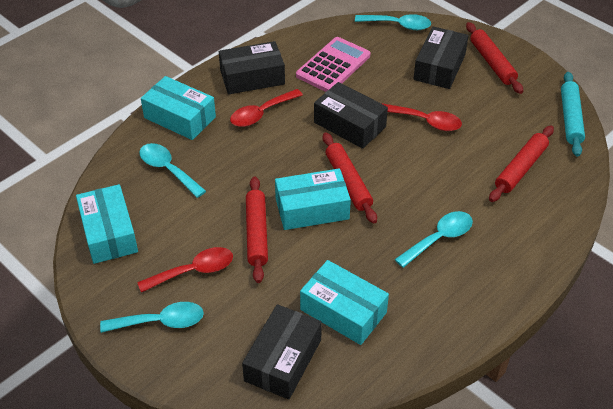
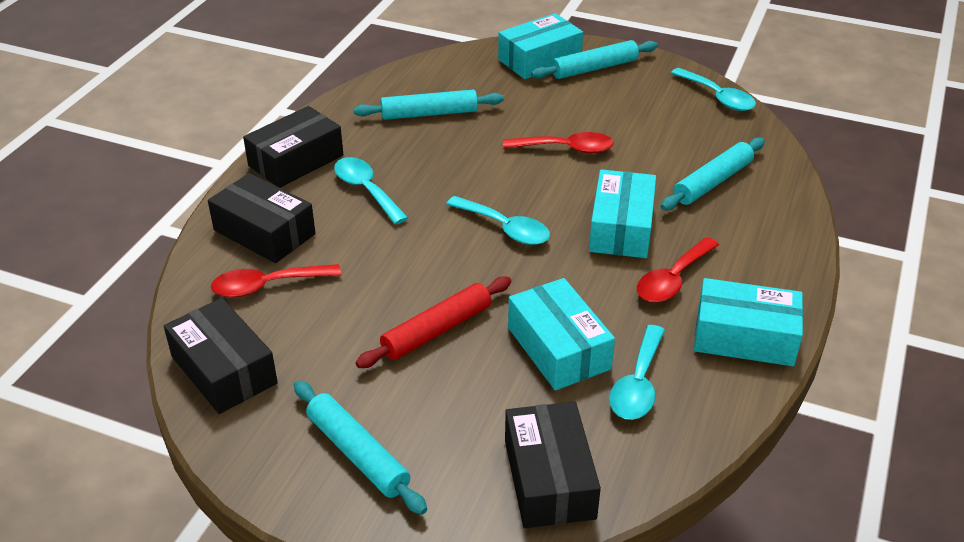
pink calculator: 1 -> 0
red rolling pin: 4 -> 1
turquoise rolling pin: 1 -> 4

